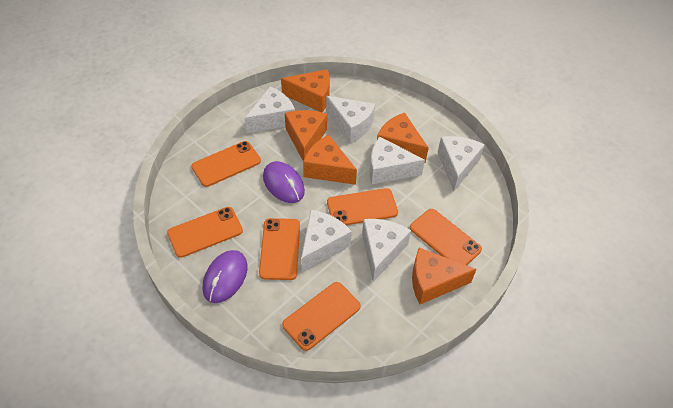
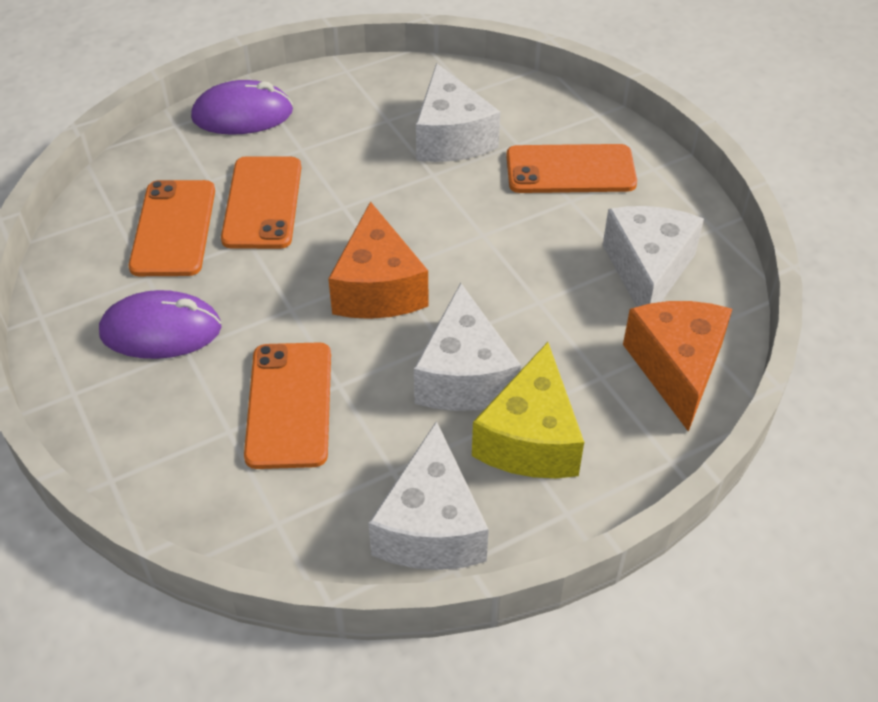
orange cheese: 5 -> 2
orange phone: 6 -> 4
white cheese: 6 -> 4
yellow cheese: 0 -> 1

